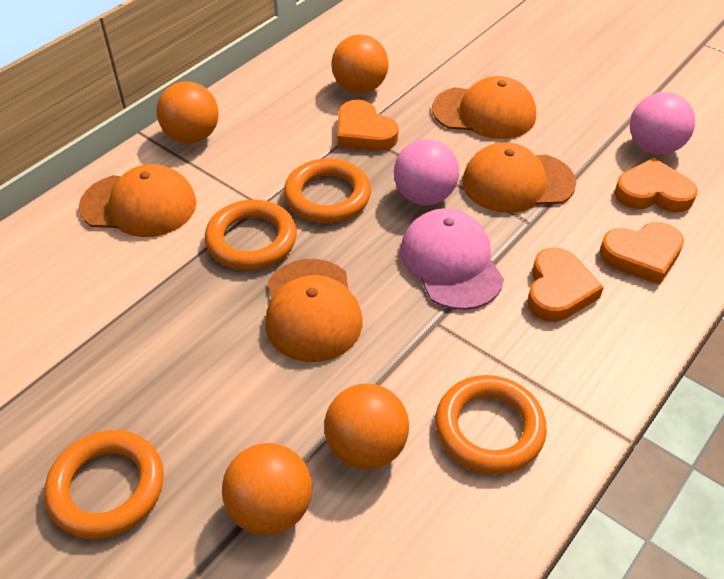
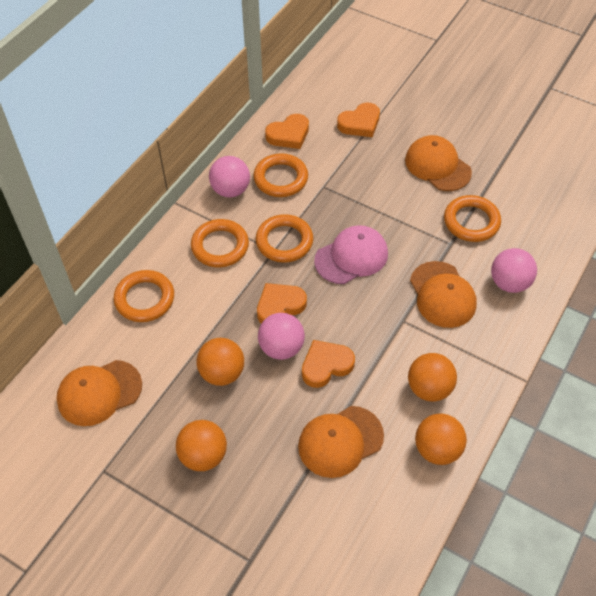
orange ring: 4 -> 5
pink ball: 2 -> 3

